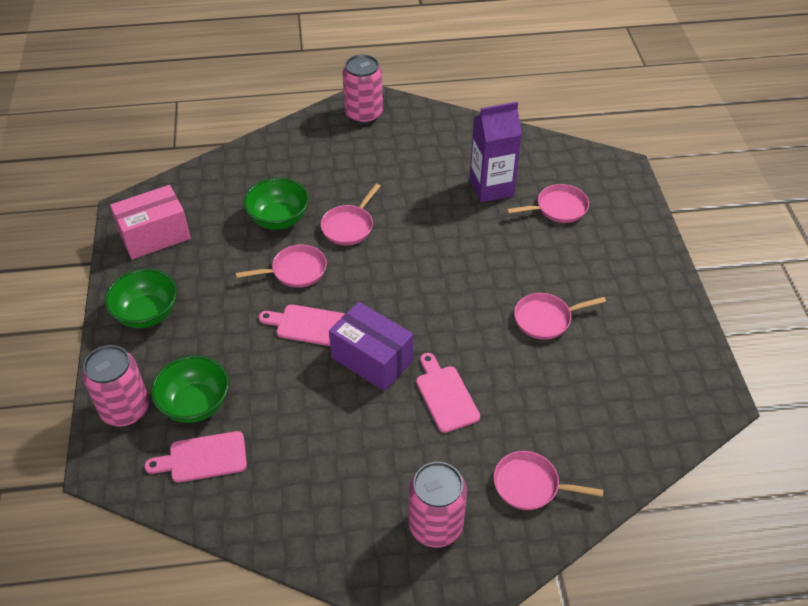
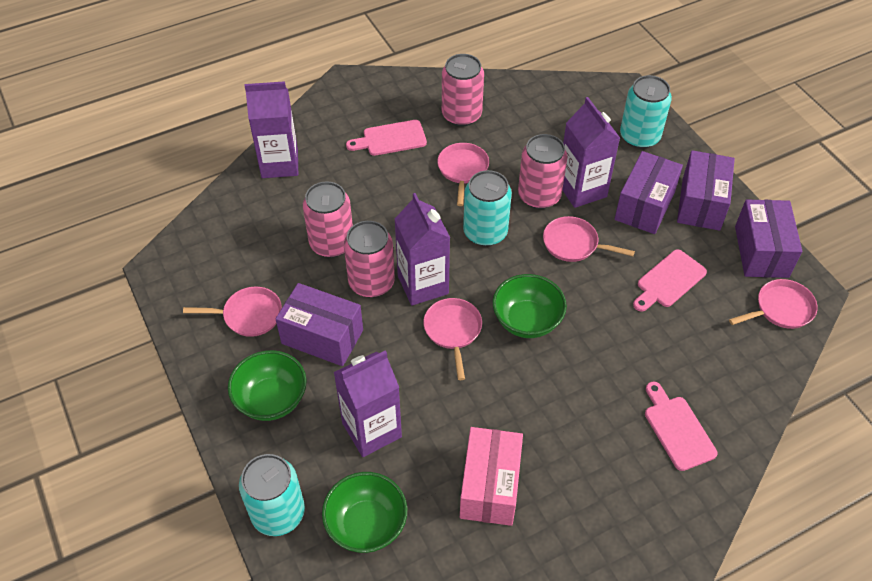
pink can: 3 -> 4
purple box: 1 -> 4
purple carton: 1 -> 4
turquoise can: 0 -> 3

